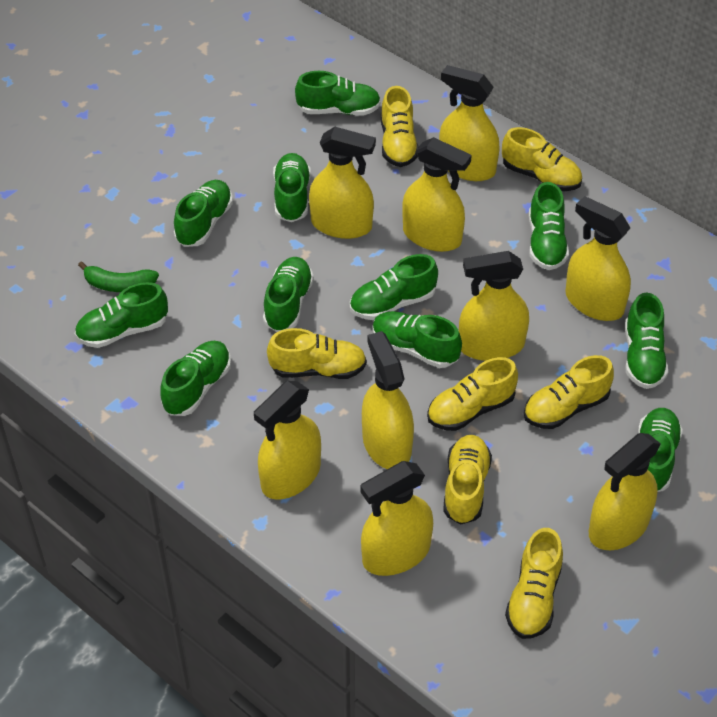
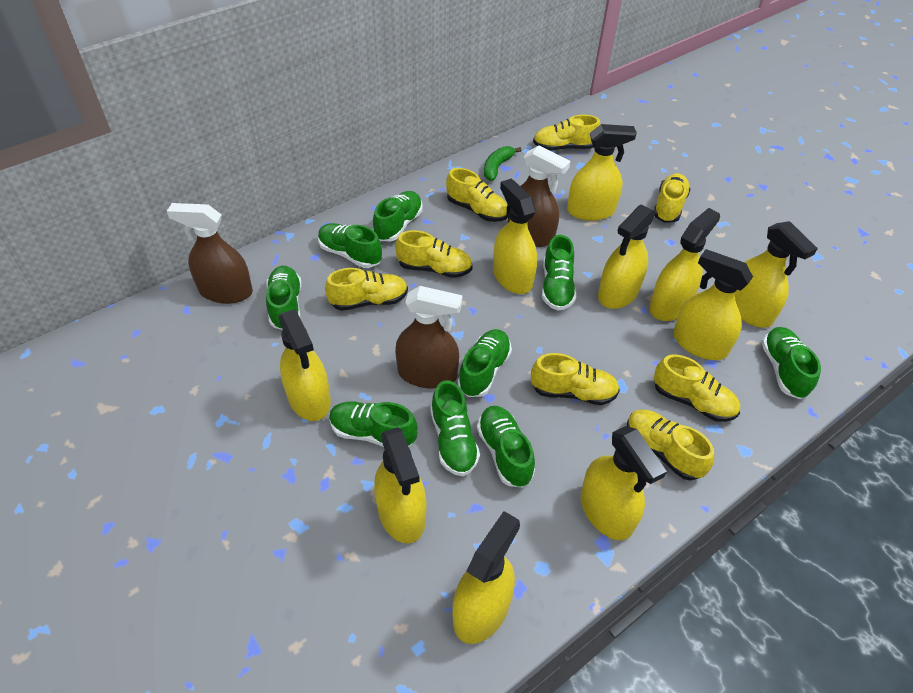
brown spray bottle: 0 -> 3
green shoe: 11 -> 9
yellow shoe: 7 -> 8
yellow spray bottle: 9 -> 10

